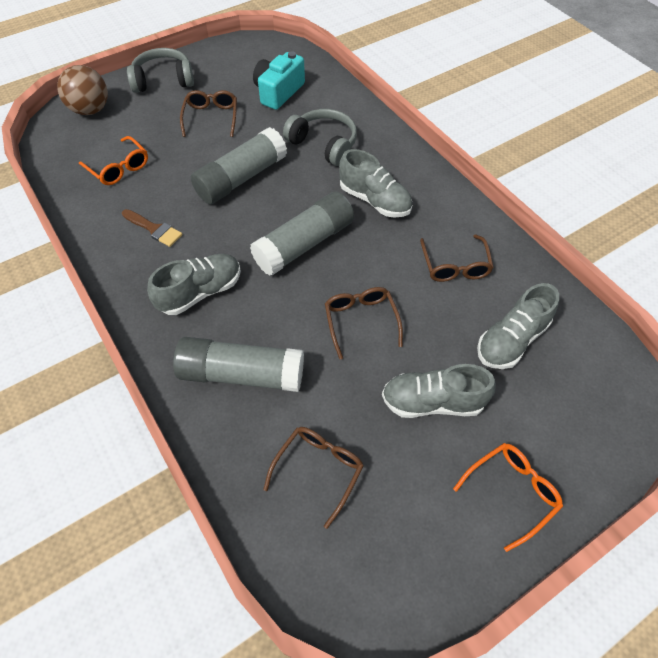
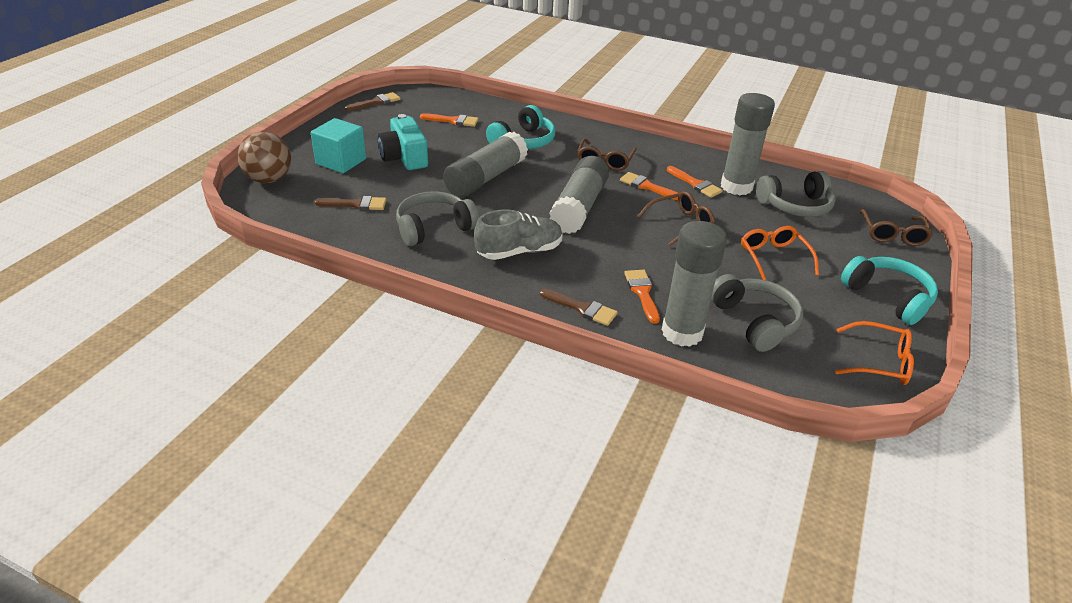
brown brush: 1 -> 3
brown glasses: 4 -> 3
grey glue stick: 3 -> 4
grey headphones: 2 -> 3
grey shoe: 4 -> 1
orange brush: 0 -> 4
turquoise cube: 0 -> 1
turquoise headphones: 0 -> 2

